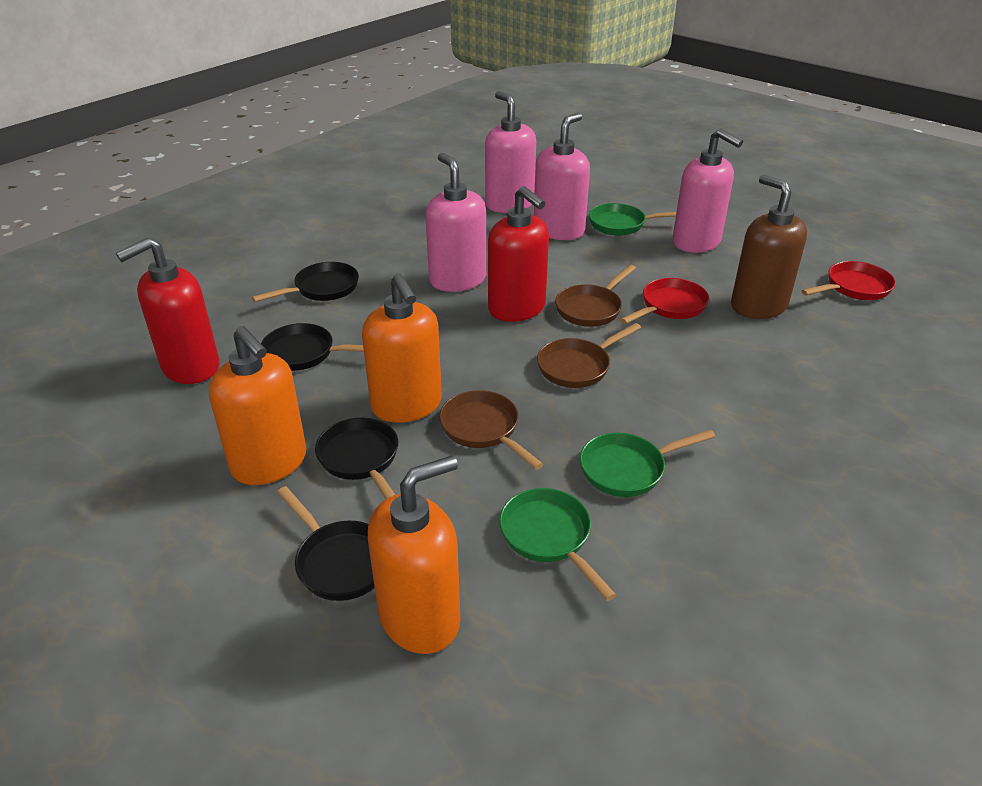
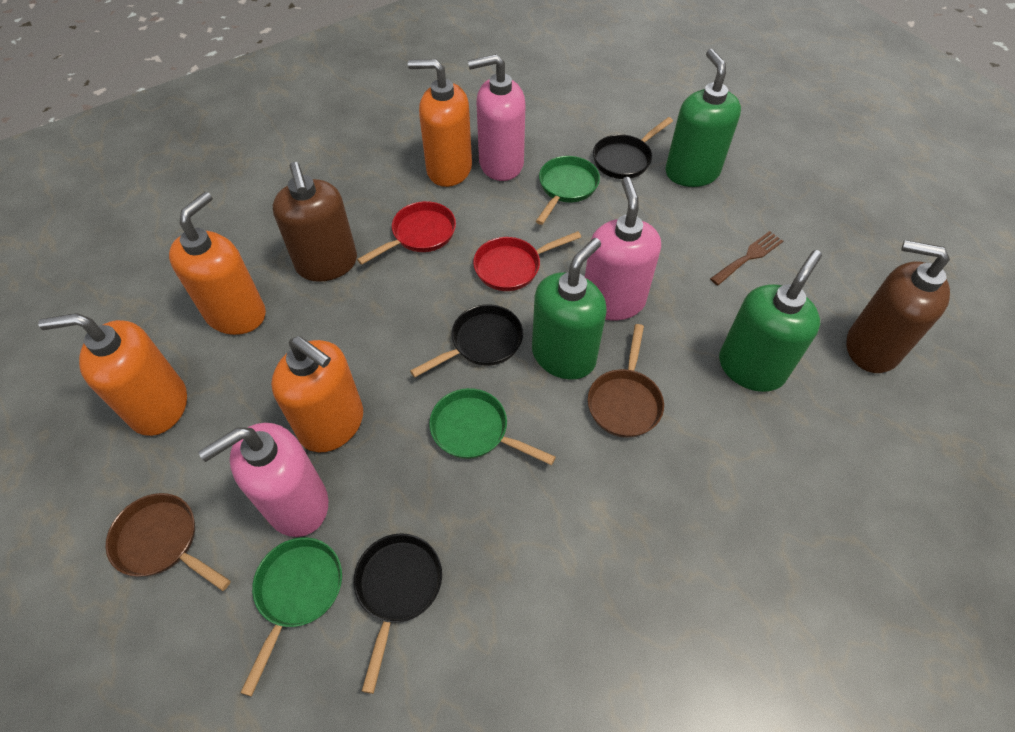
black pan: 4 -> 3
brown fork: 0 -> 1
brown pan: 3 -> 2
brown soap dispenser: 1 -> 2
green soap dispenser: 0 -> 3
orange soap dispenser: 3 -> 4
pink soap dispenser: 4 -> 3
red soap dispenser: 2 -> 0

